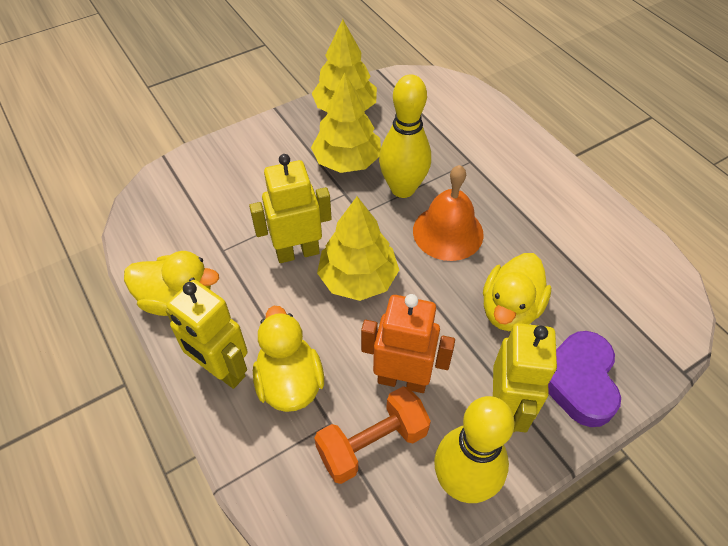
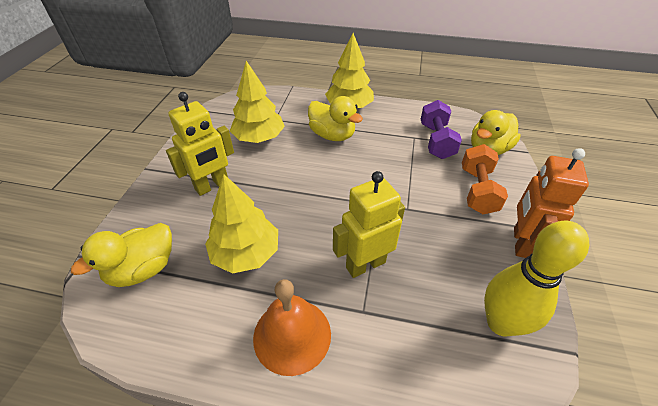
purple dumbbell: 0 -> 1
purple heart: 1 -> 0
yellow bowling pin: 2 -> 1
yellow robot: 3 -> 2

